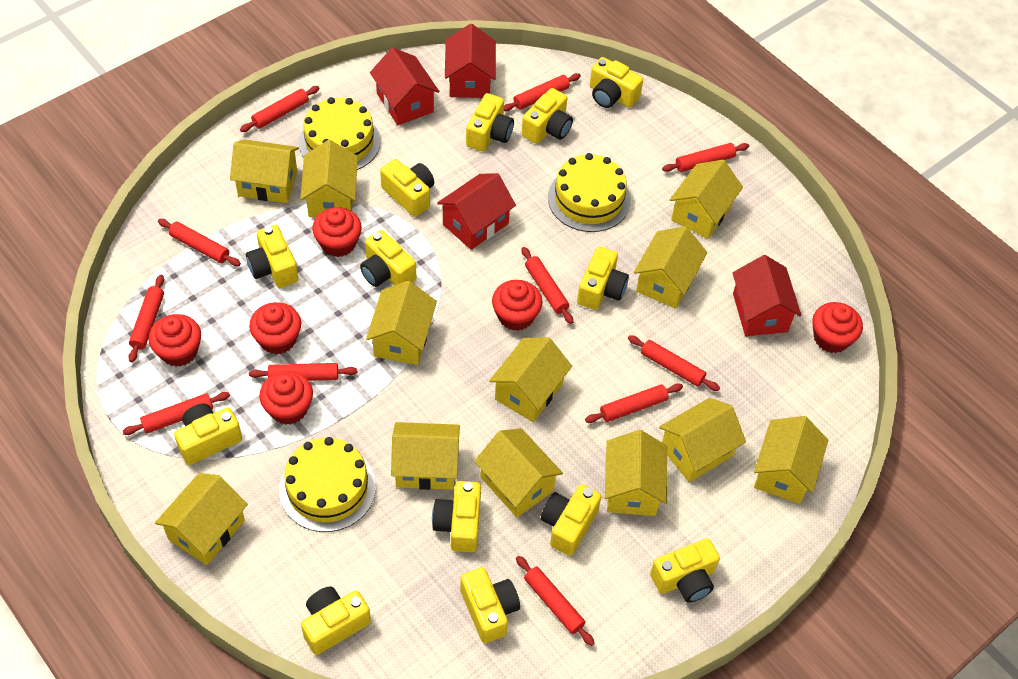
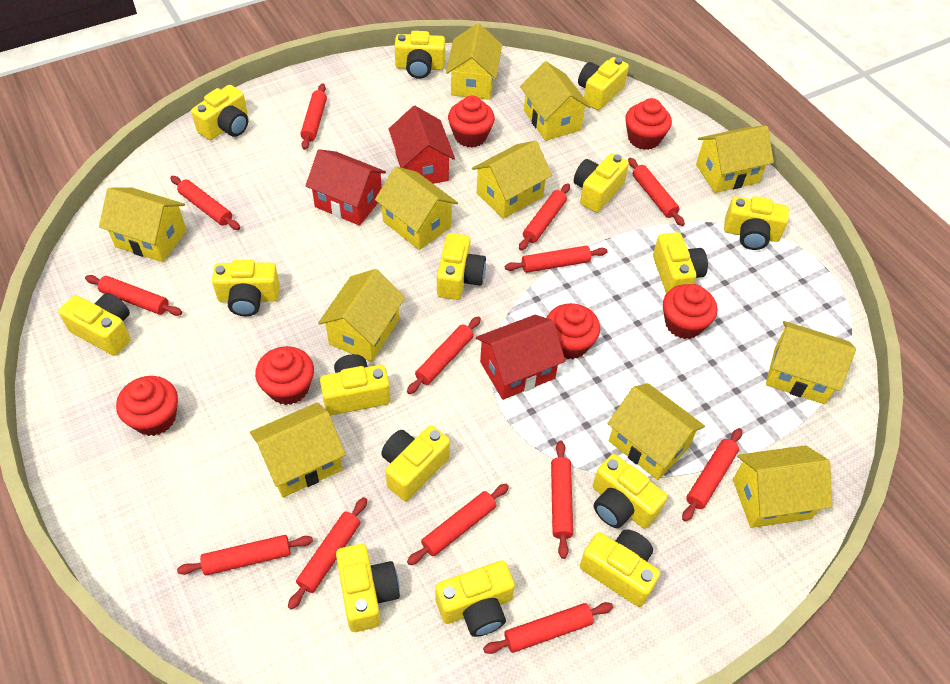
red house: 4 -> 3
red rolling pin: 11 -> 13
yellow cake: 3 -> 0
yellow camera: 13 -> 15
yellow house: 12 -> 11

